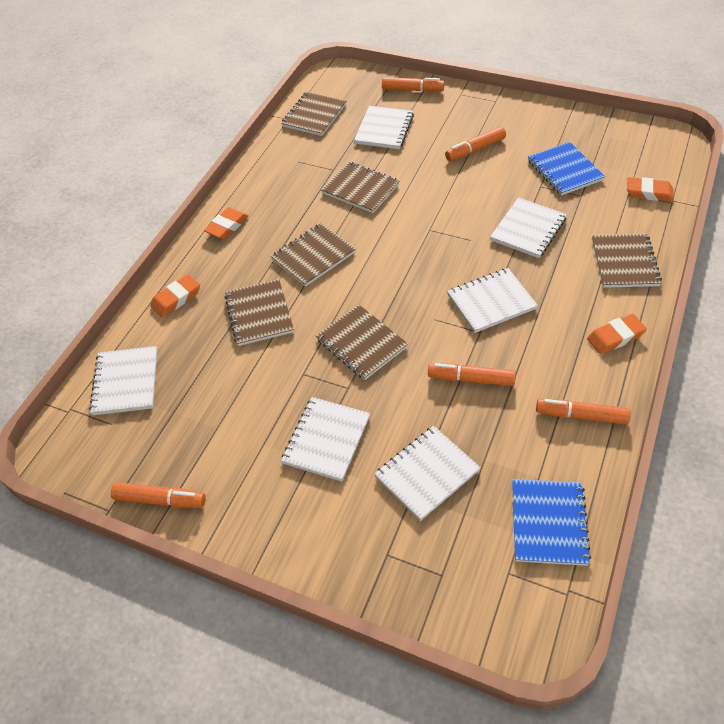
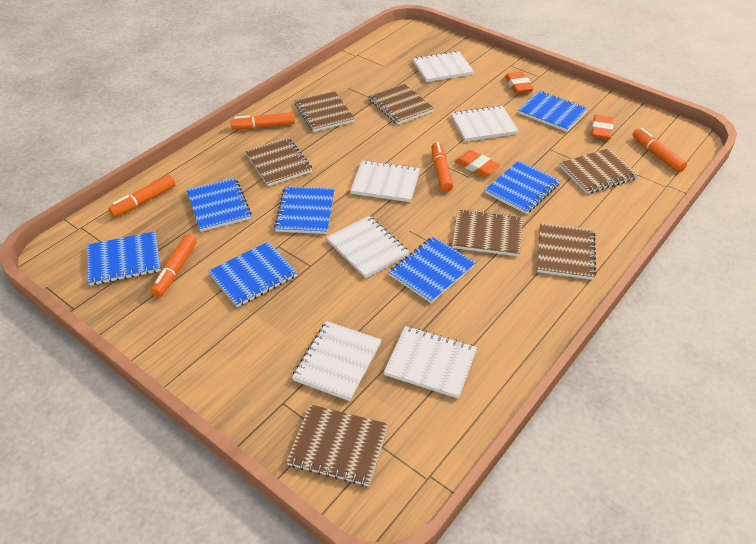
blue notebook: 2 -> 7
brown notebook: 6 -> 7
orange eraser: 4 -> 3

